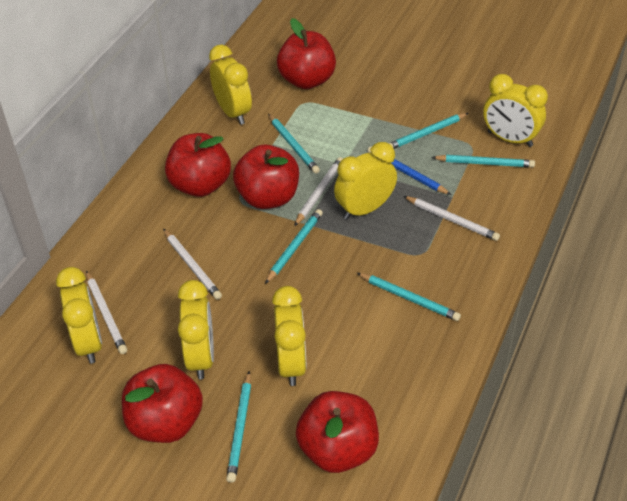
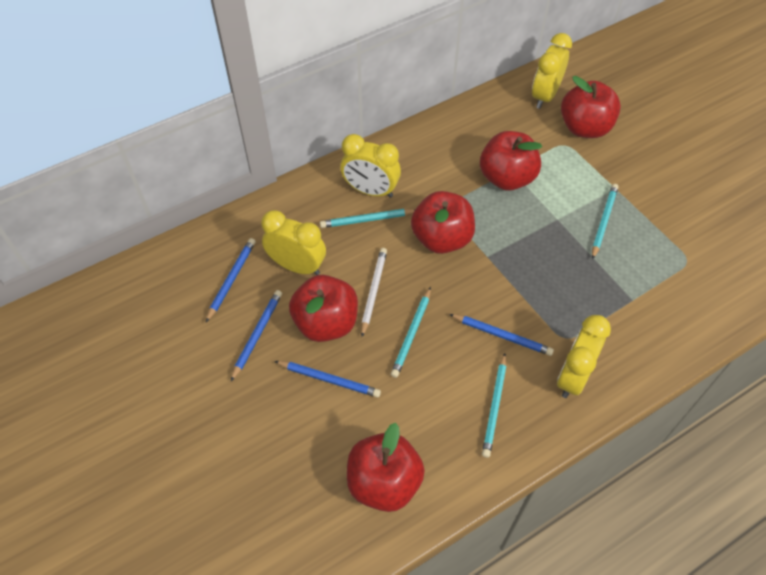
blue pencil: 1 -> 4
turquoise pencil: 6 -> 4
white pencil: 4 -> 1
yellow clock: 6 -> 4

